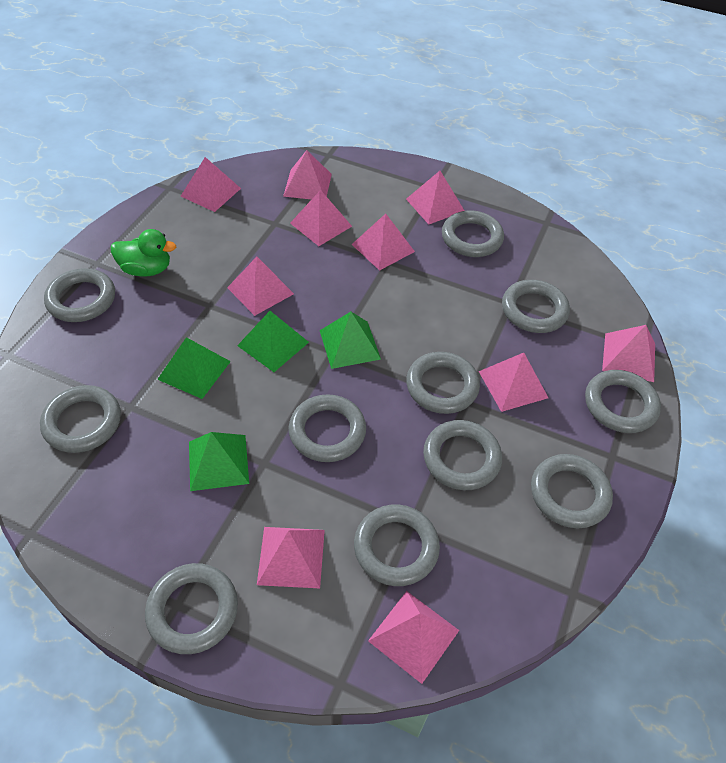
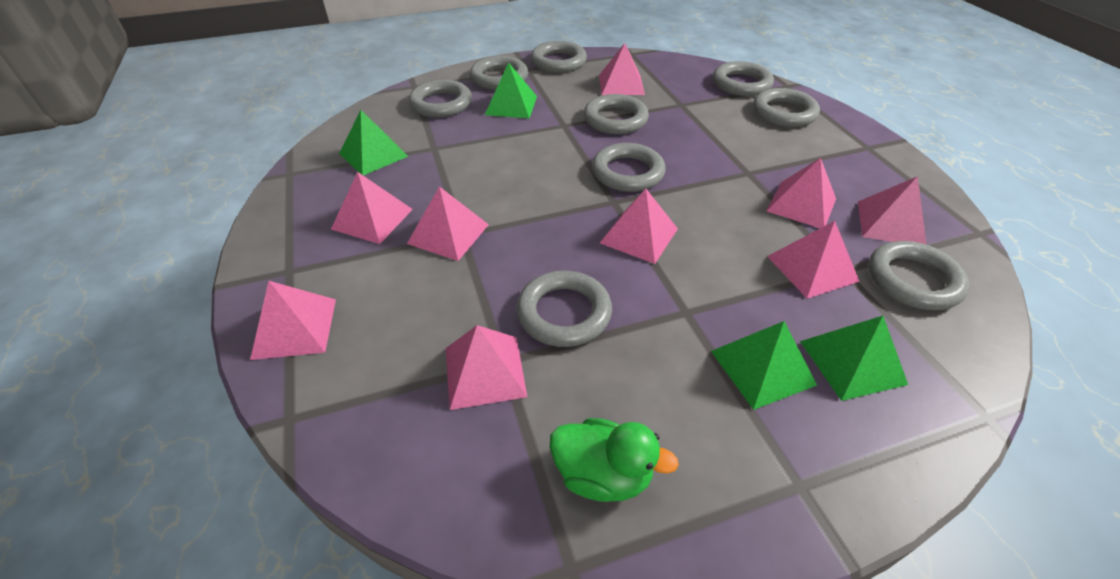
grey ring: 11 -> 9
pink pyramid: 10 -> 9

